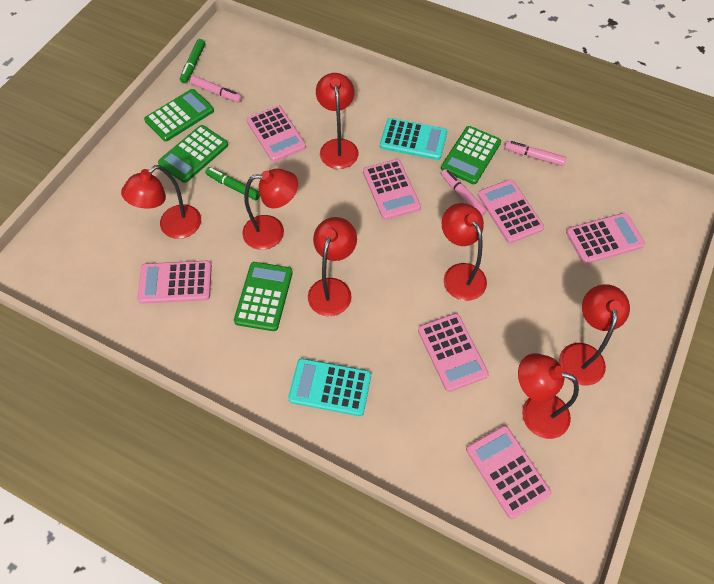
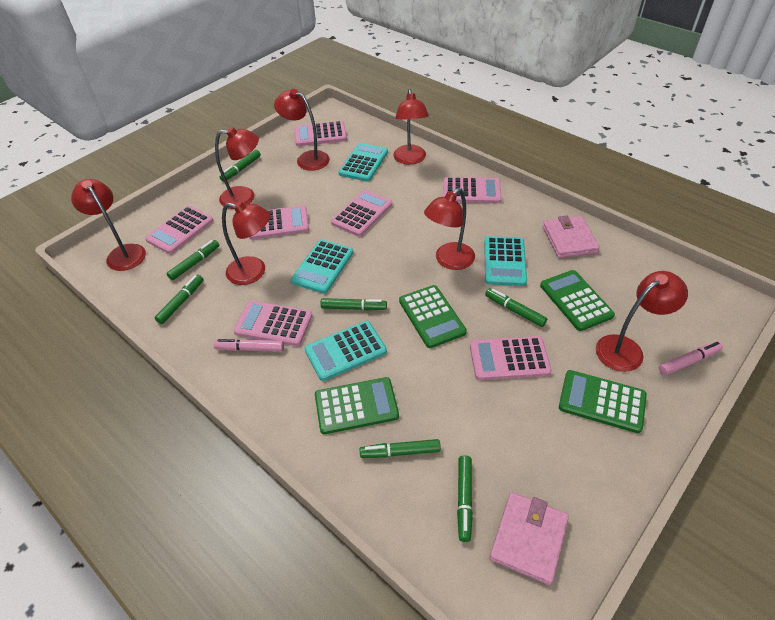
green marker: 2 -> 7
pink marker: 3 -> 2
pink wallet: 0 -> 2
turquoise calculator: 2 -> 4

